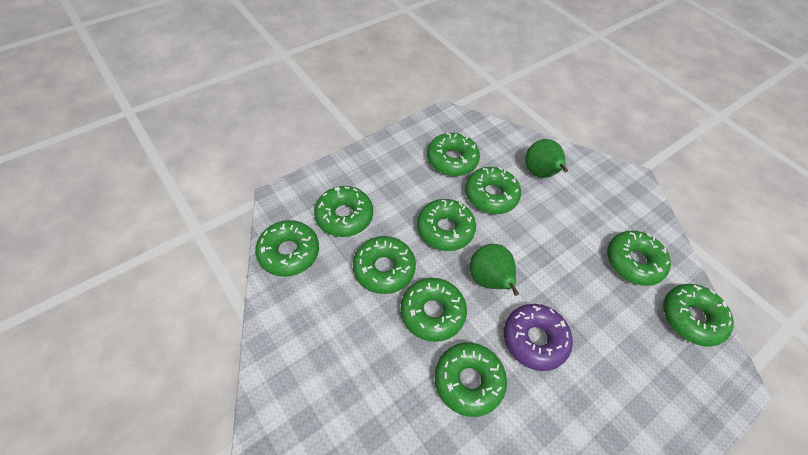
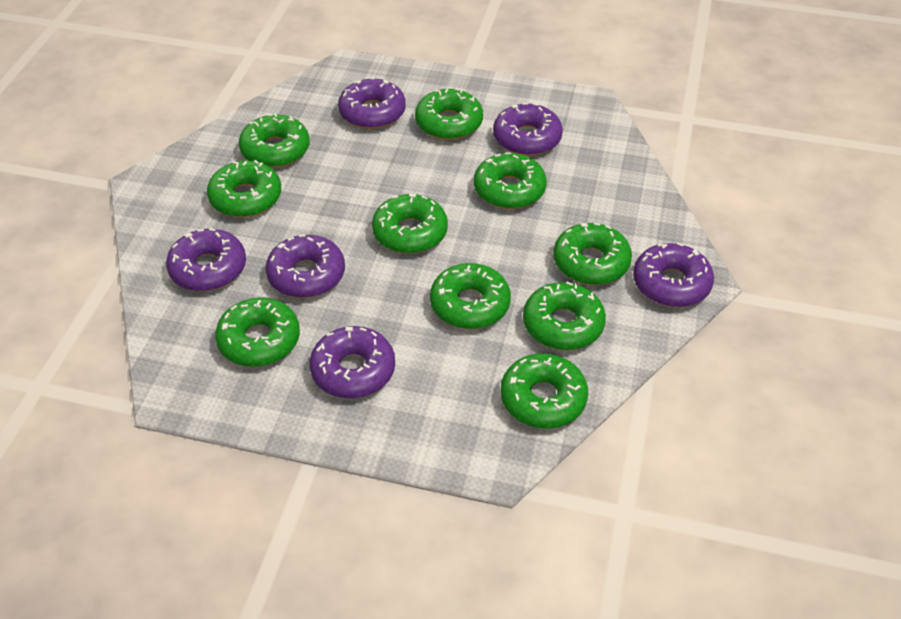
green pear: 2 -> 0
purple donut: 1 -> 6

